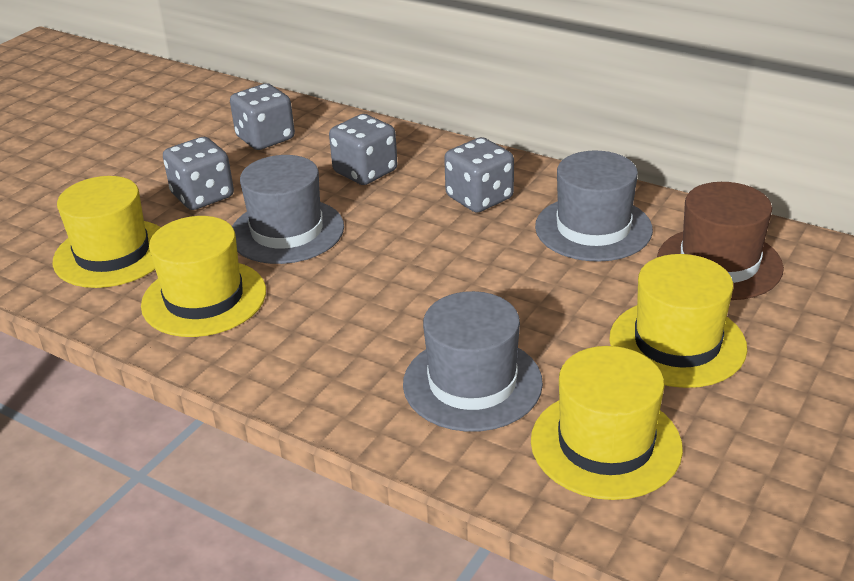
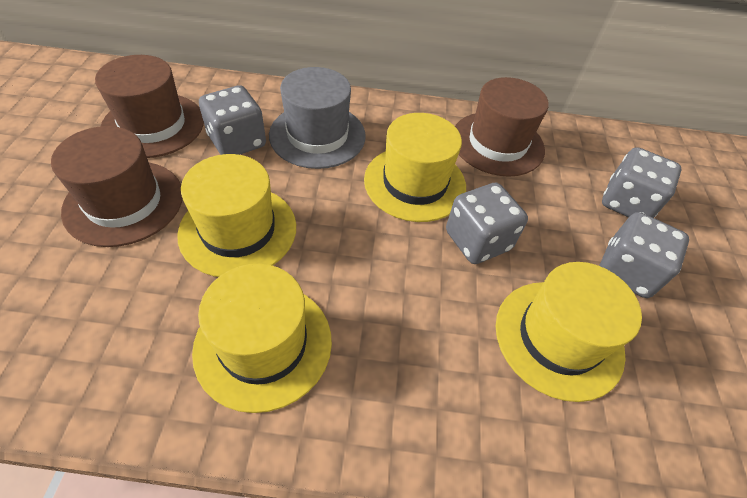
brown hat: 1 -> 3
grey hat: 3 -> 1

